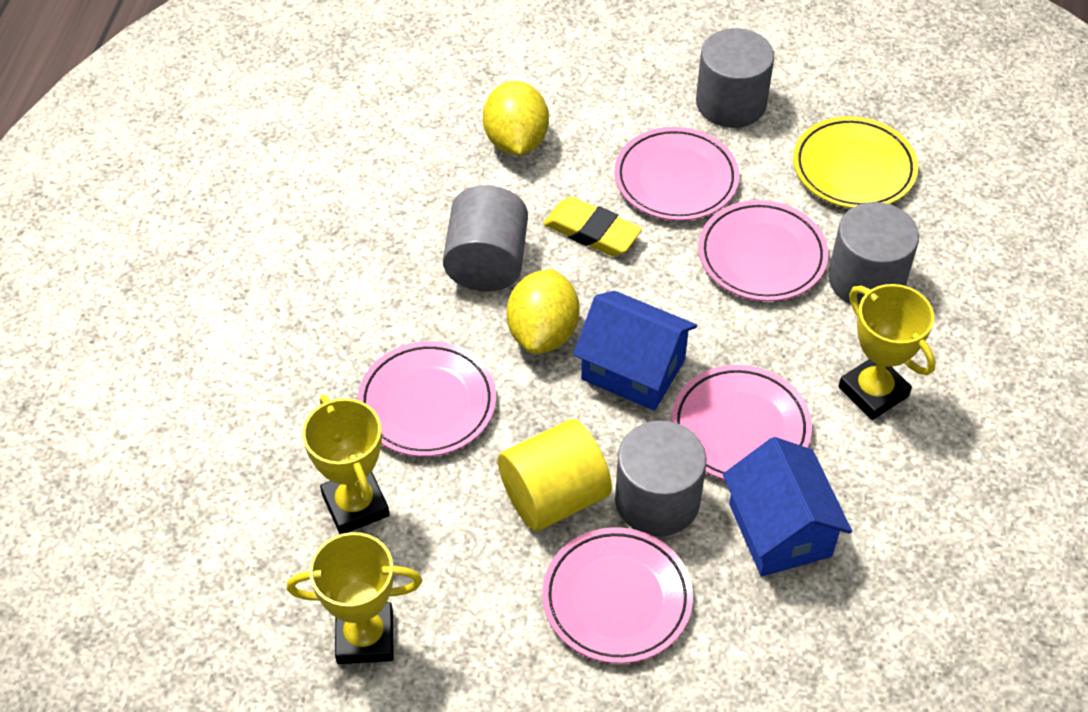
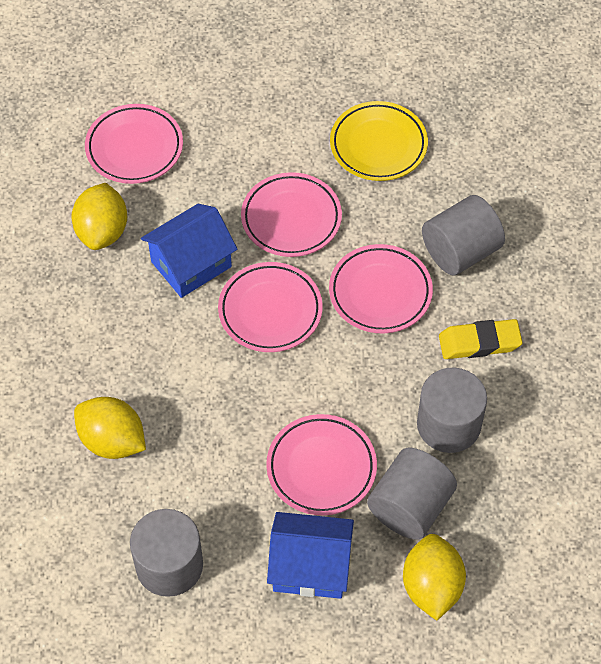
yellow cylinder: 1 -> 0
yellow lemon: 2 -> 3
yellow trophy: 3 -> 0

